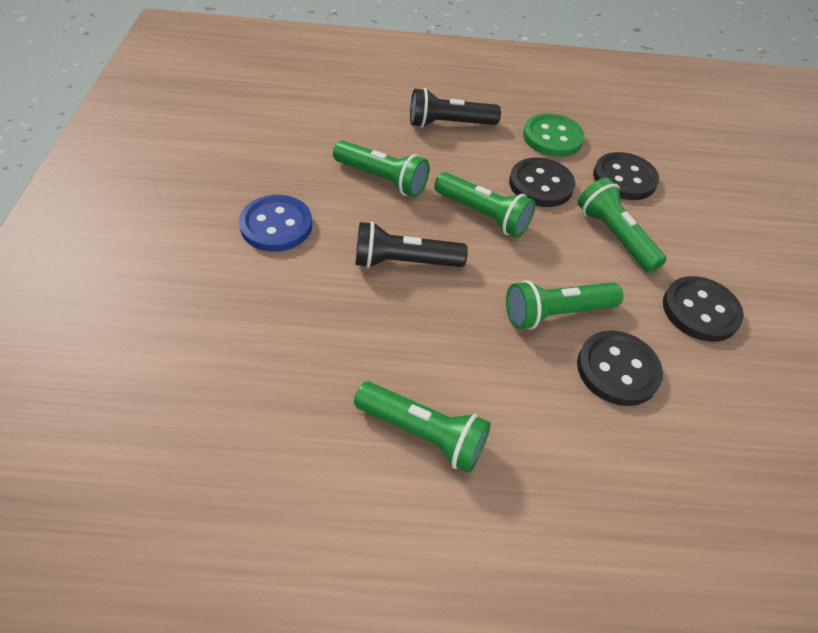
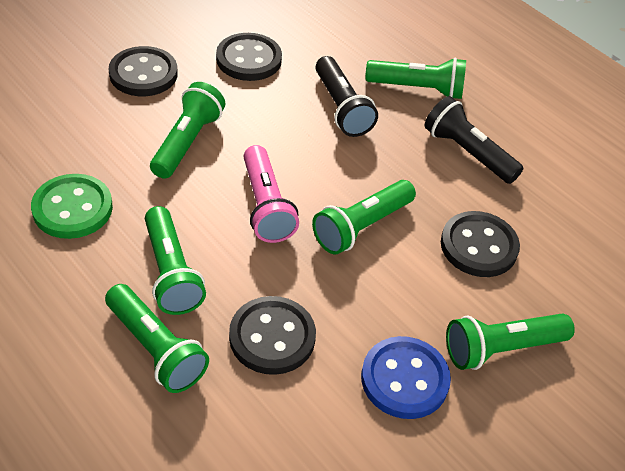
green flashlight: 5 -> 6
pink flashlight: 0 -> 1

